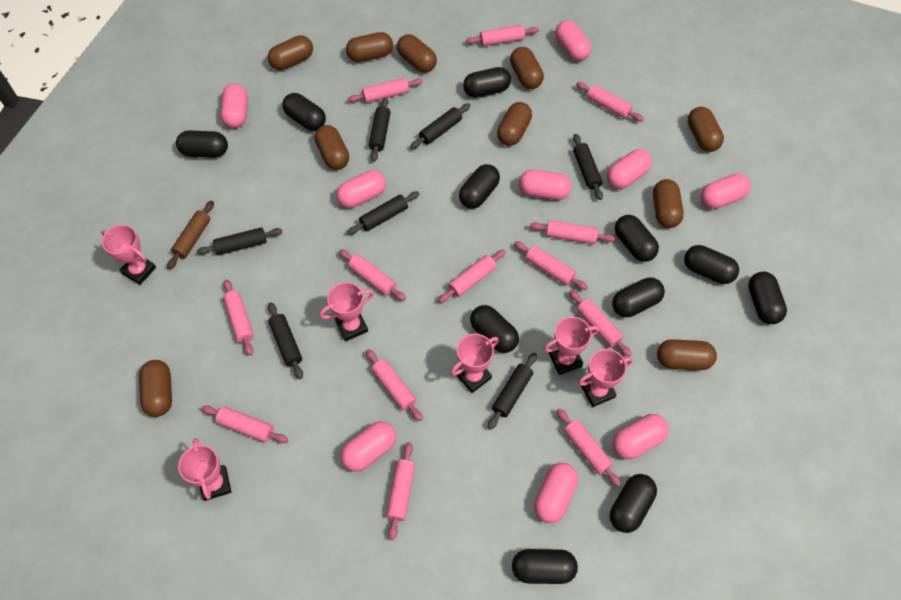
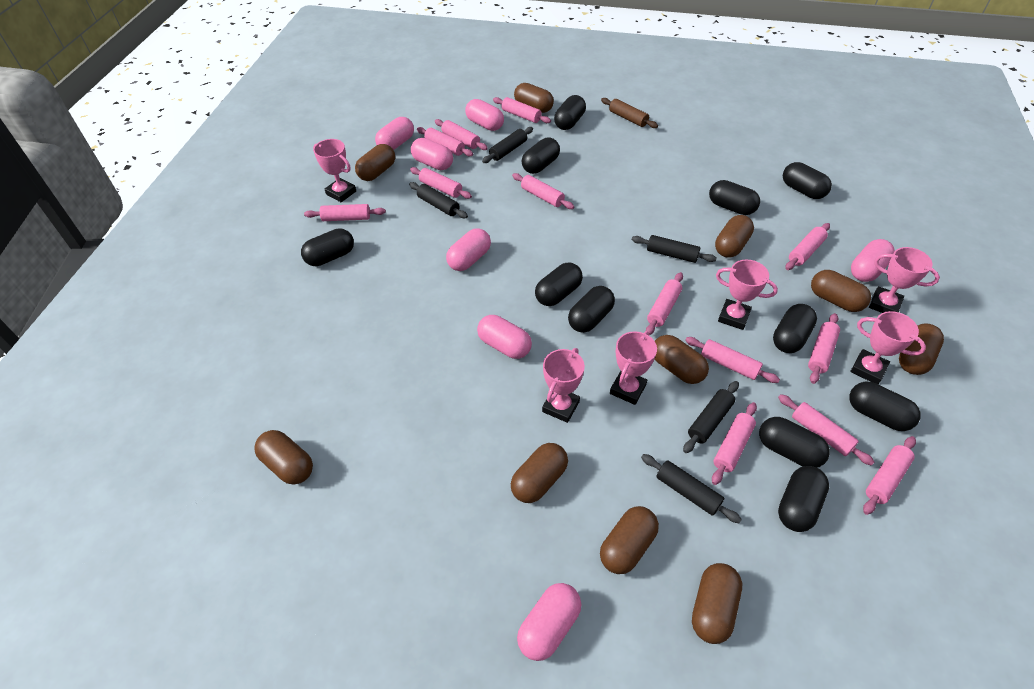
black rolling pin: 7 -> 5
pink capsule: 9 -> 7

